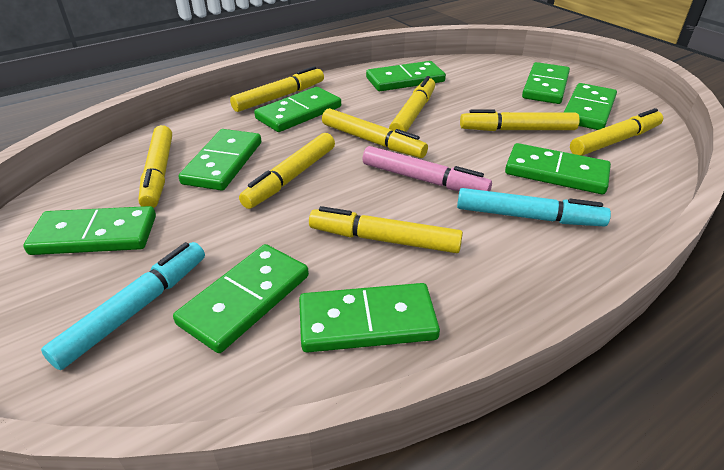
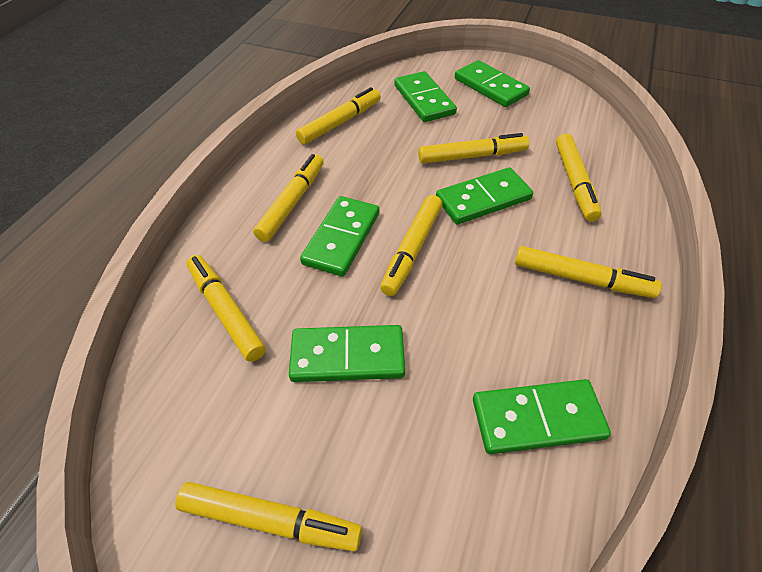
green domino: 9 -> 6
pink marker: 1 -> 0
turquoise marker: 2 -> 0

